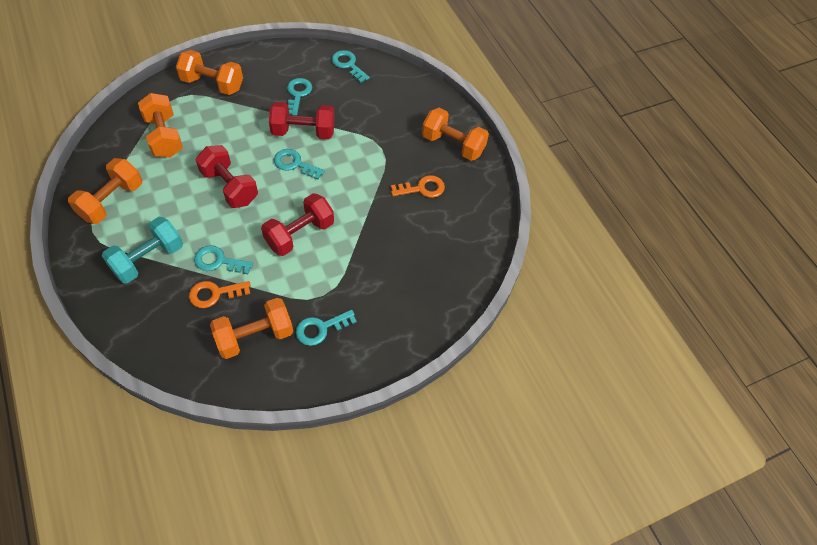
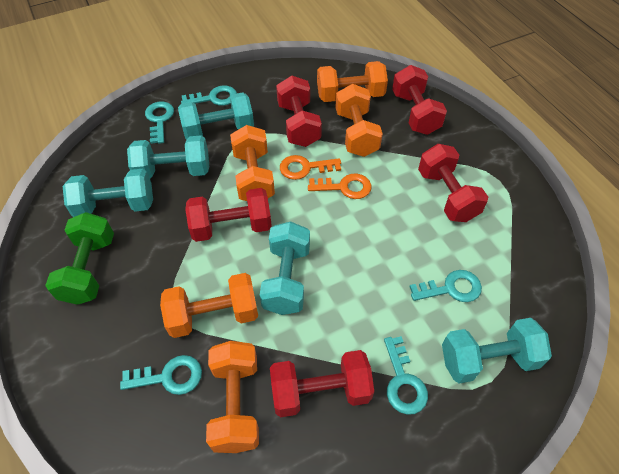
green dumbbell: 0 -> 1
red dumbbell: 3 -> 5
turquoise dumbbell: 1 -> 5

